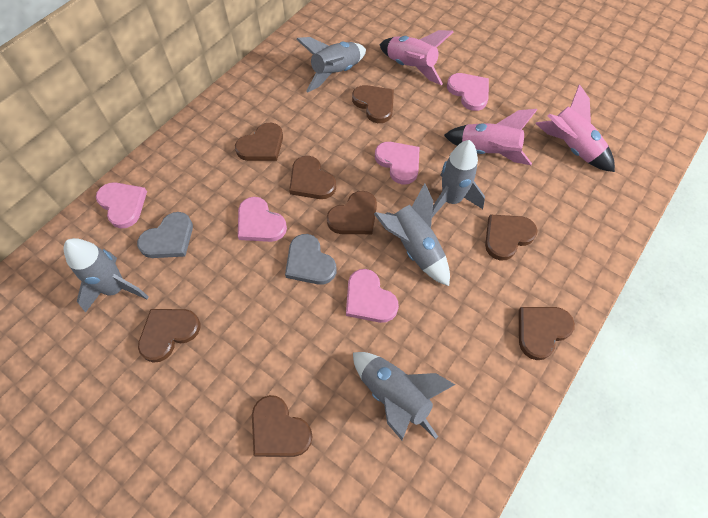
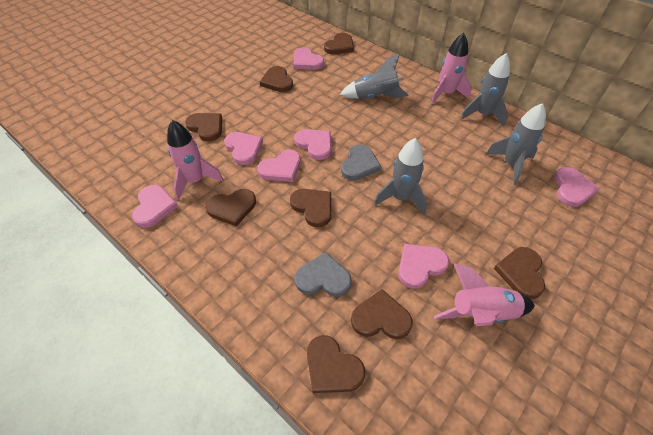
grey rocket: 5 -> 4
pink heart: 5 -> 7

